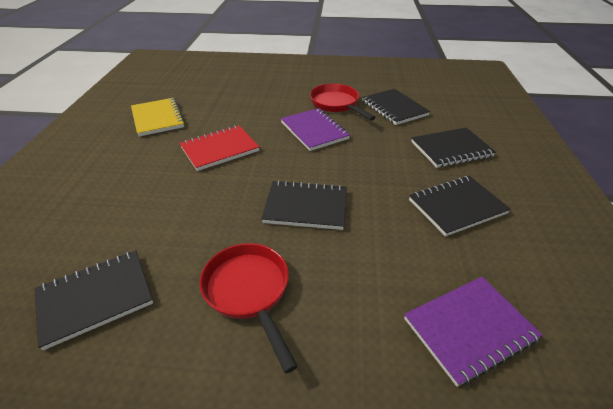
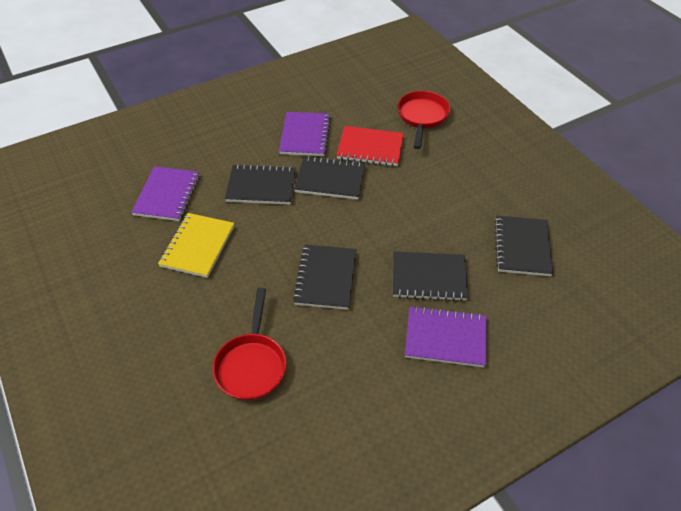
purple notebook: 2 -> 3

